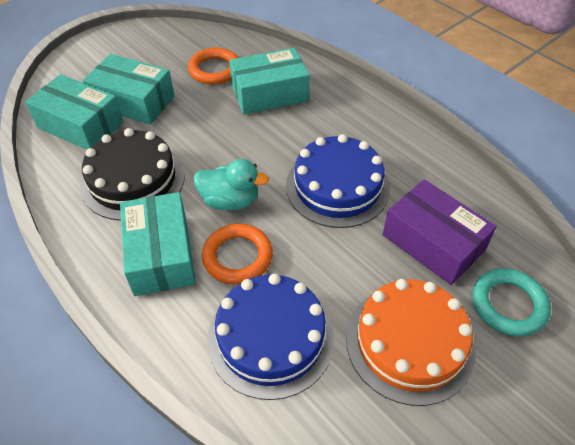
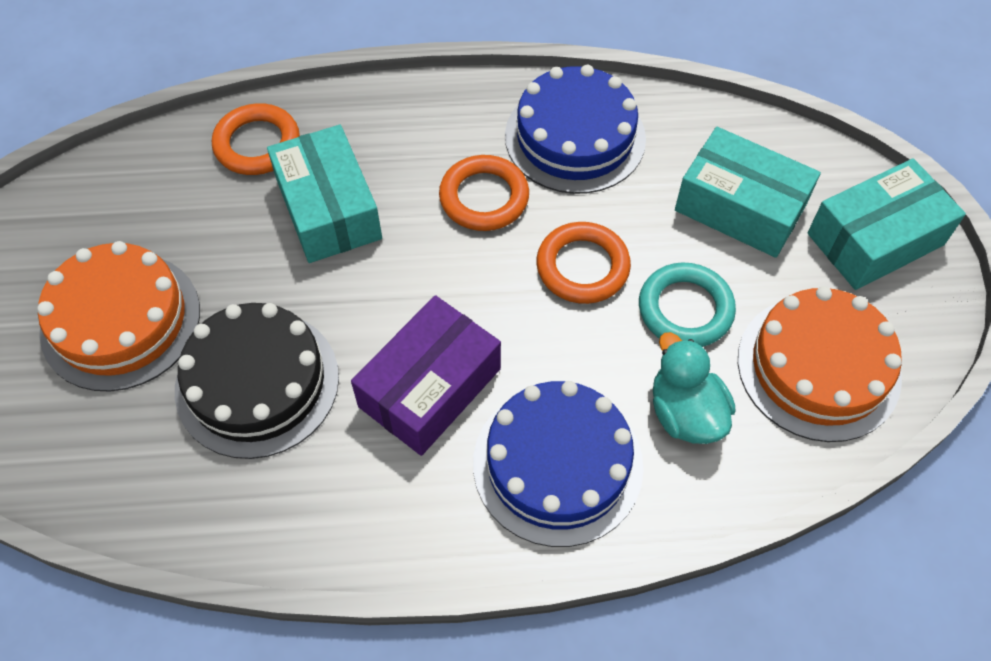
orange cake: 1 -> 2
orange ring: 2 -> 3
turquoise box: 4 -> 3

